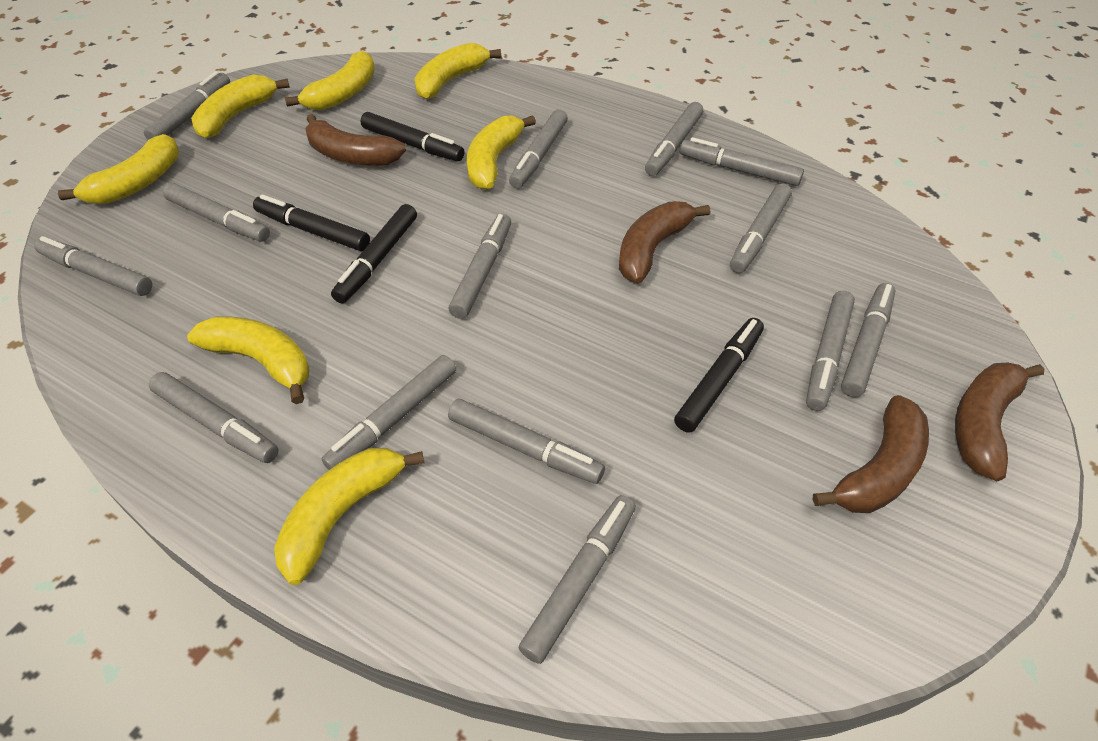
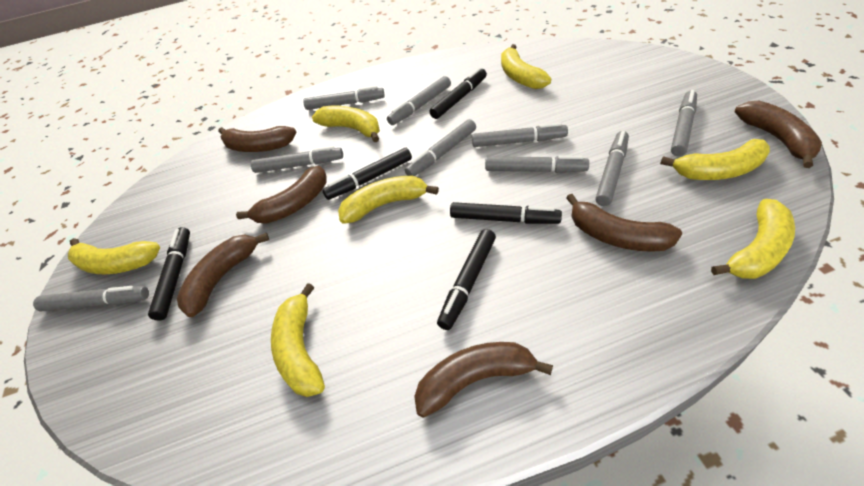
black marker: 4 -> 5
brown banana: 4 -> 6
grey marker: 14 -> 9

